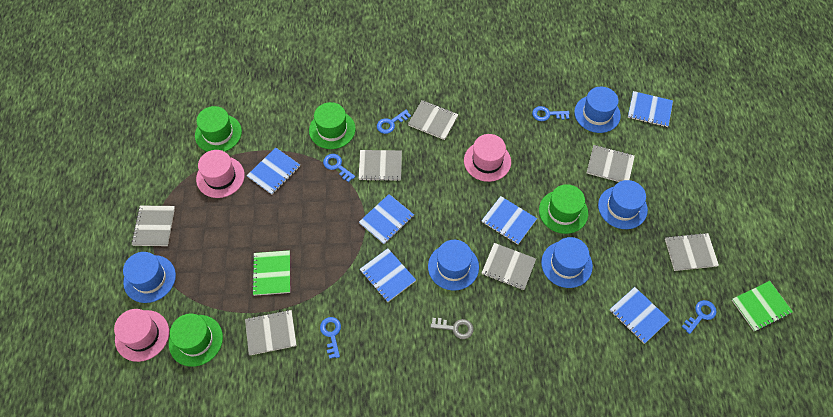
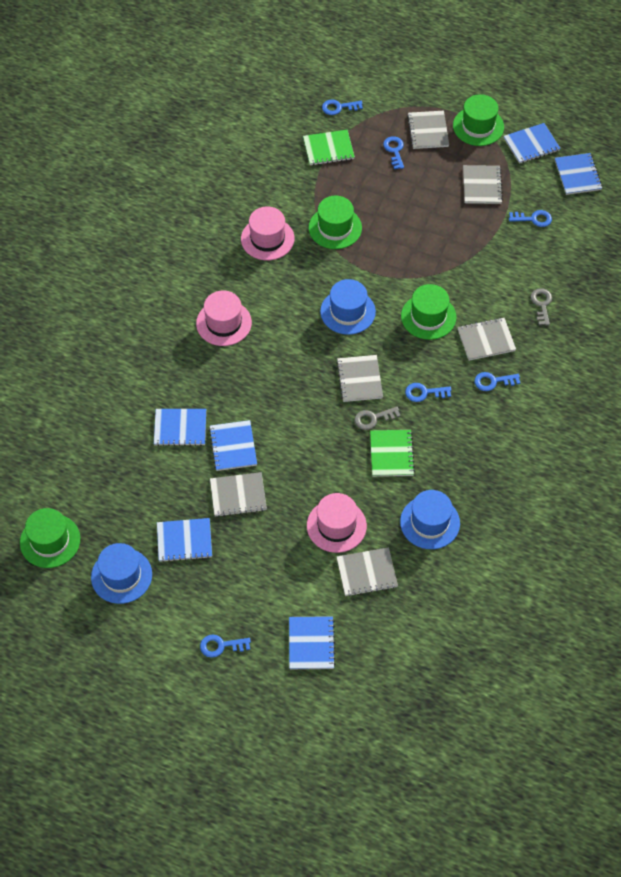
blue hat: 5 -> 3
blue key: 5 -> 6
grey key: 1 -> 2
grey notebook: 7 -> 6

